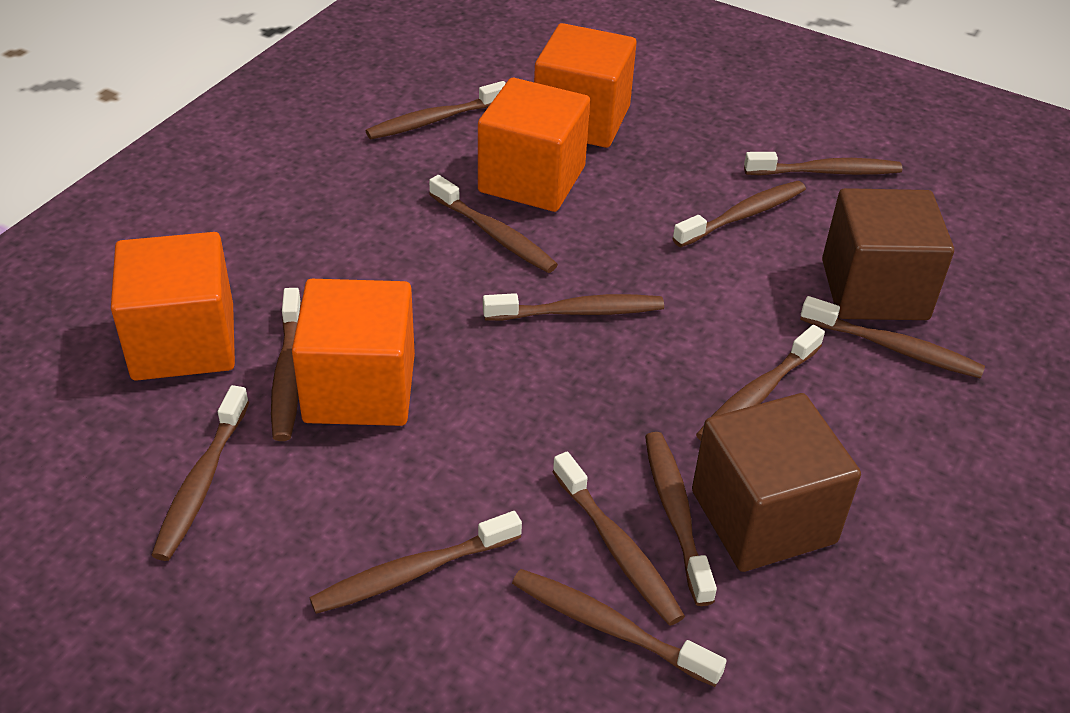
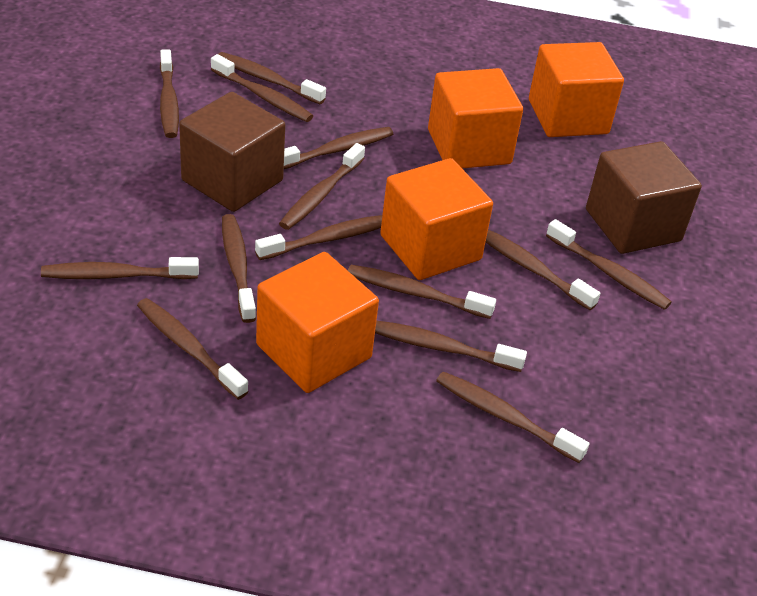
brown toothbrush: 13 -> 14

